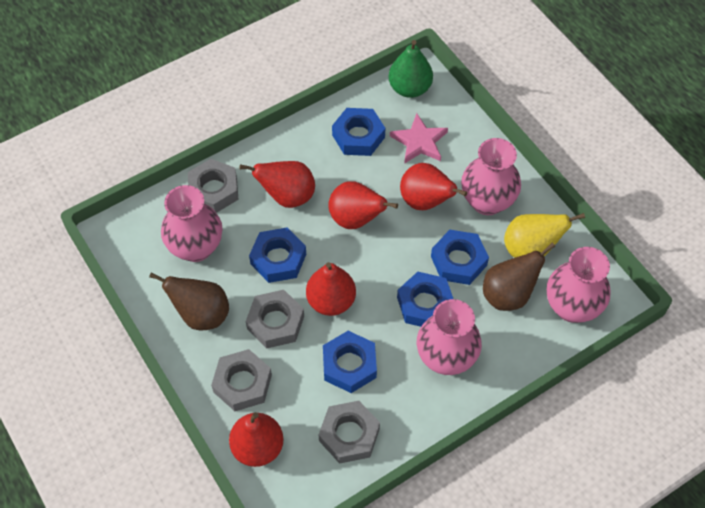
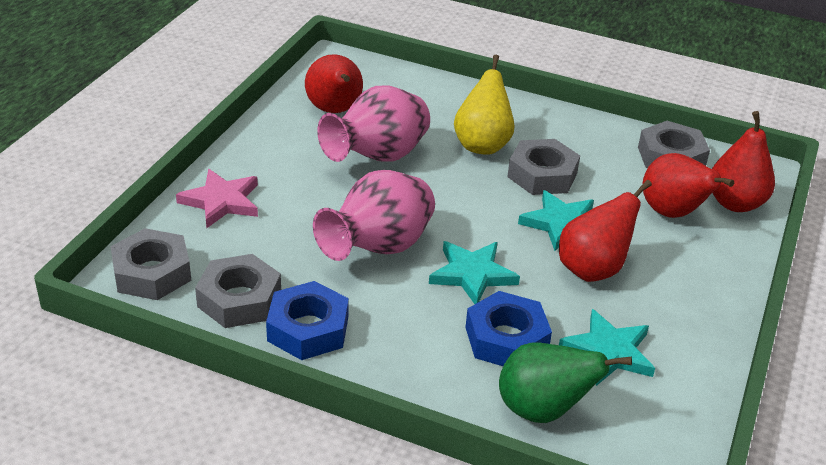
blue nut: 5 -> 2
brown pear: 2 -> 0
pink vase: 4 -> 2
red pear: 5 -> 4
turquoise star: 0 -> 3

